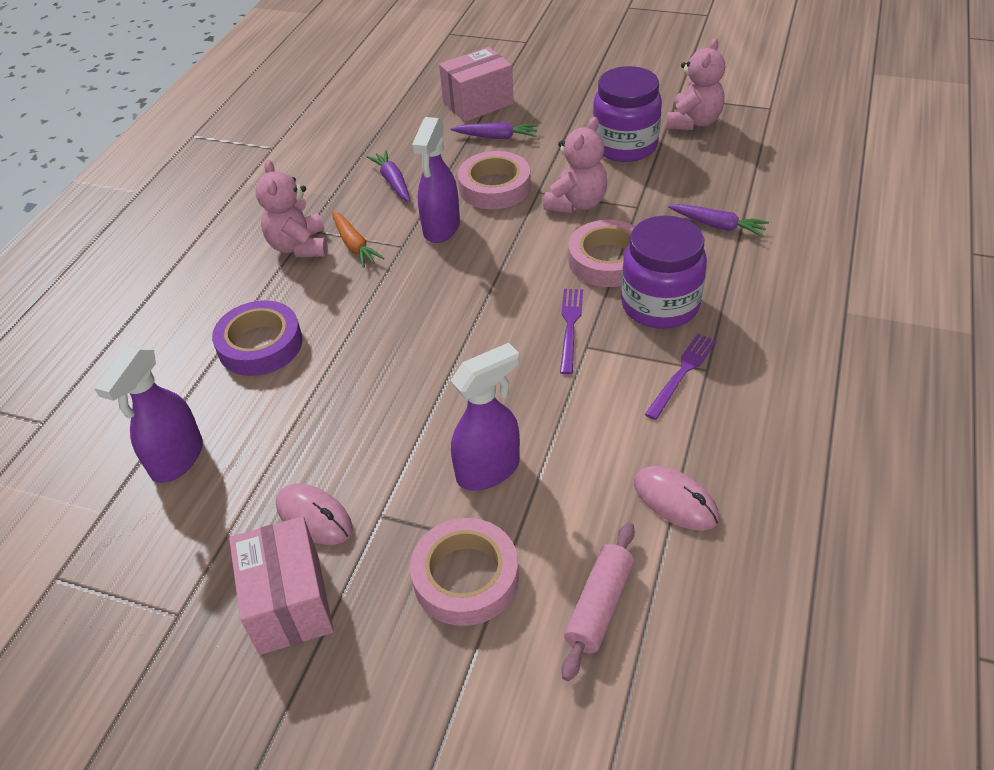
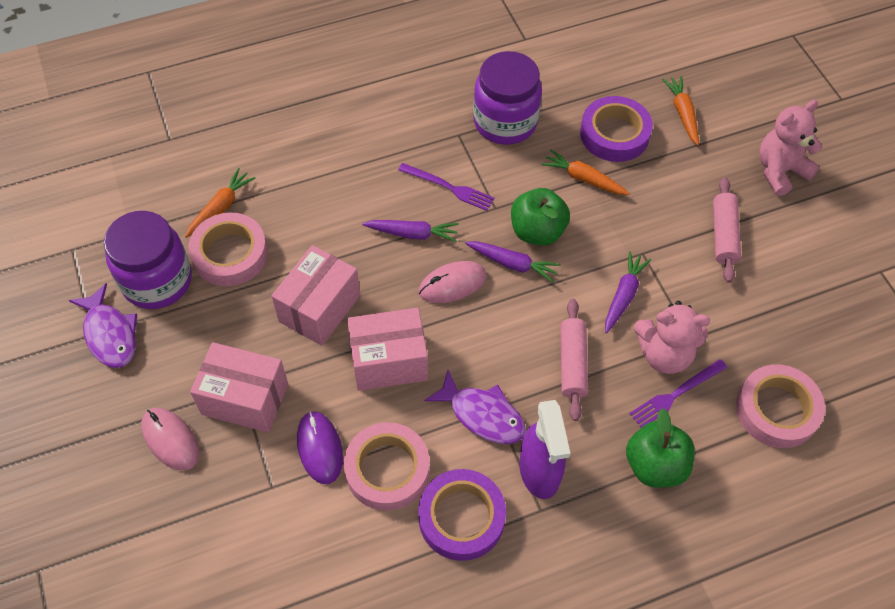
green apple: 0 -> 2
orange carrot: 1 -> 3
pink box: 2 -> 3
pink rolling pin: 1 -> 2
pink teddy bear: 3 -> 2
purple fish: 0 -> 2
purple mouse: 0 -> 1
purple spray bottle: 3 -> 1
purple tape: 1 -> 2

